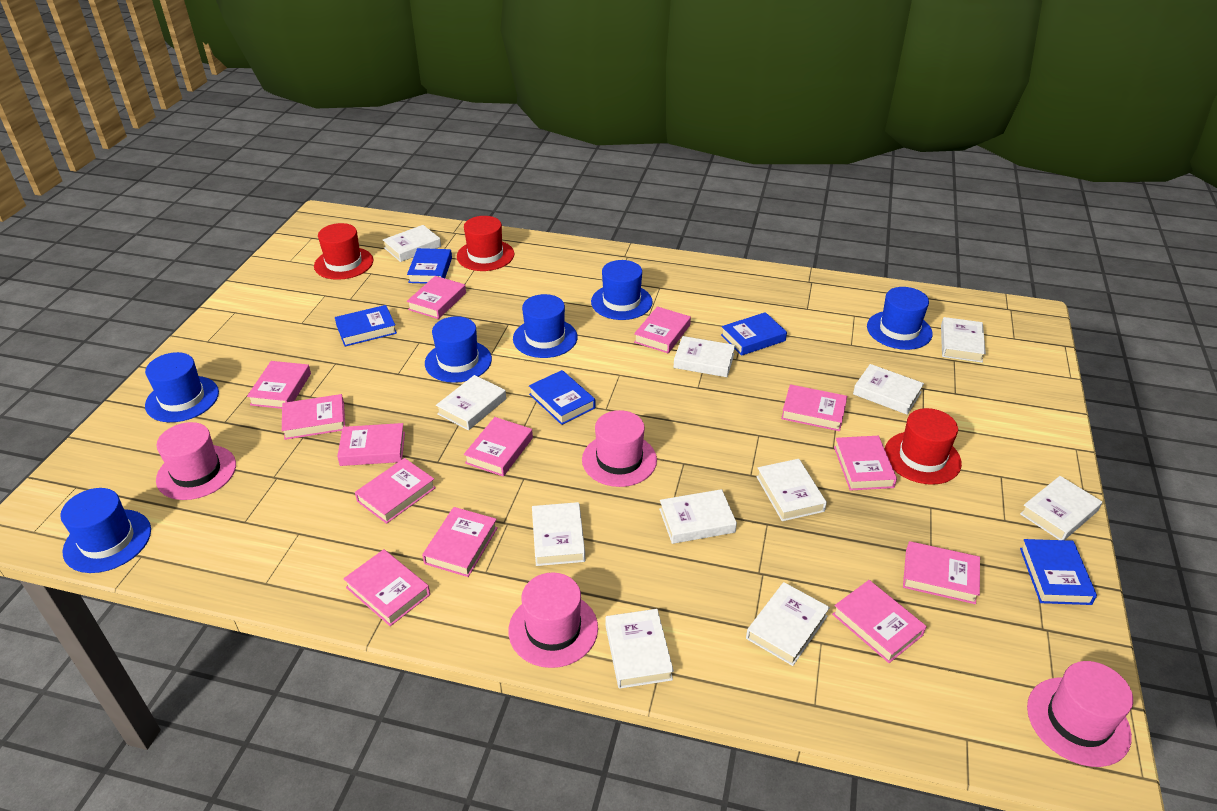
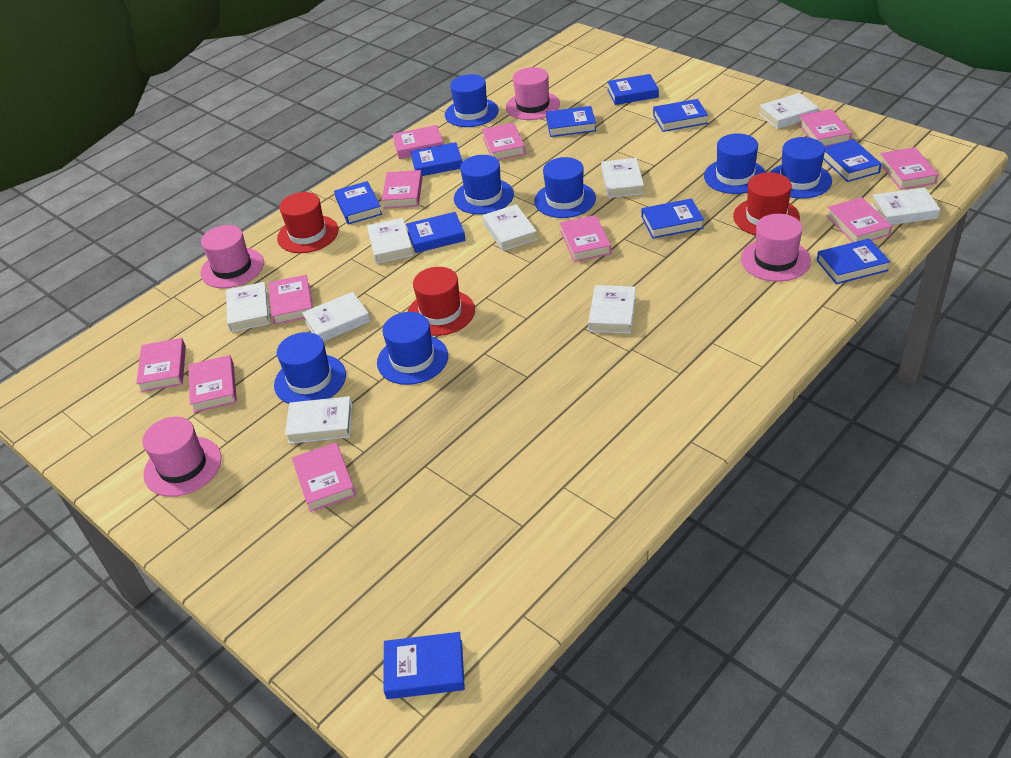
blue book: 5 -> 10
blue hat: 6 -> 7
pink book: 13 -> 11
white book: 11 -> 9

